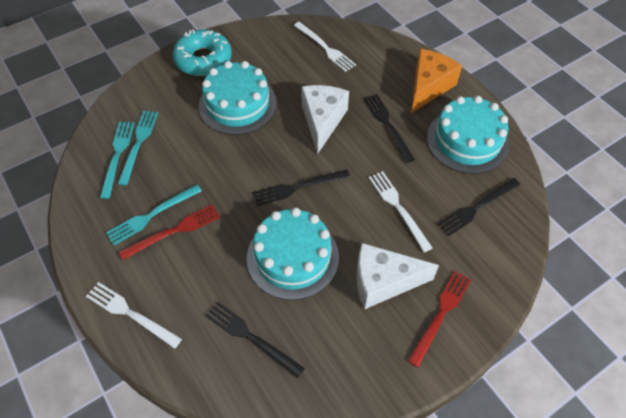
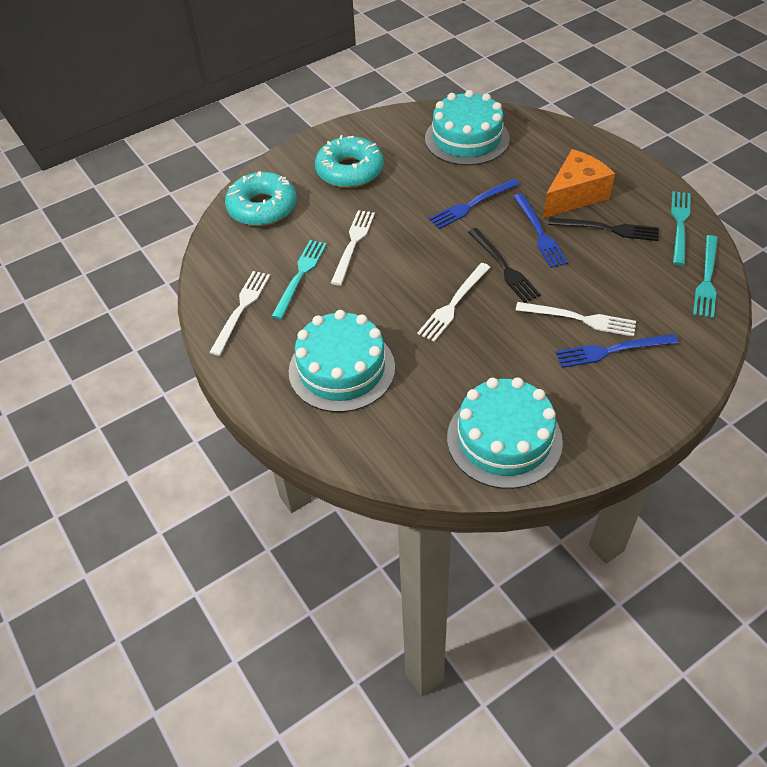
black fork: 4 -> 2
blue fork: 0 -> 3
red fork: 2 -> 0
turquoise donut: 1 -> 2
white cheese: 2 -> 0
white fork: 3 -> 4

